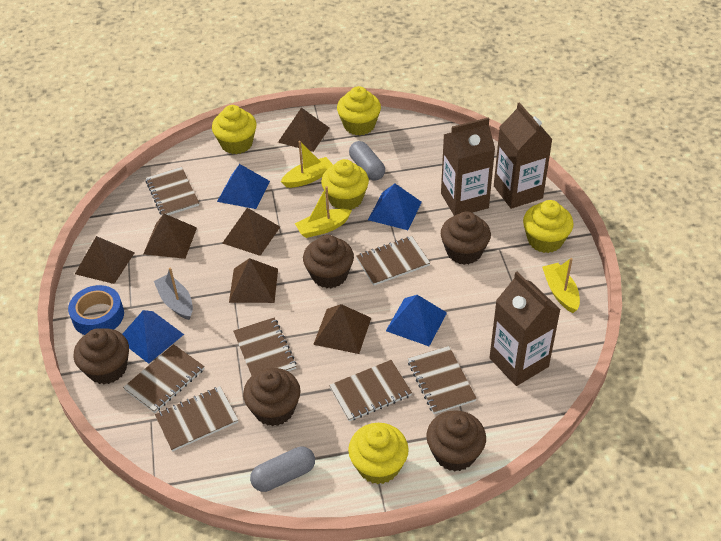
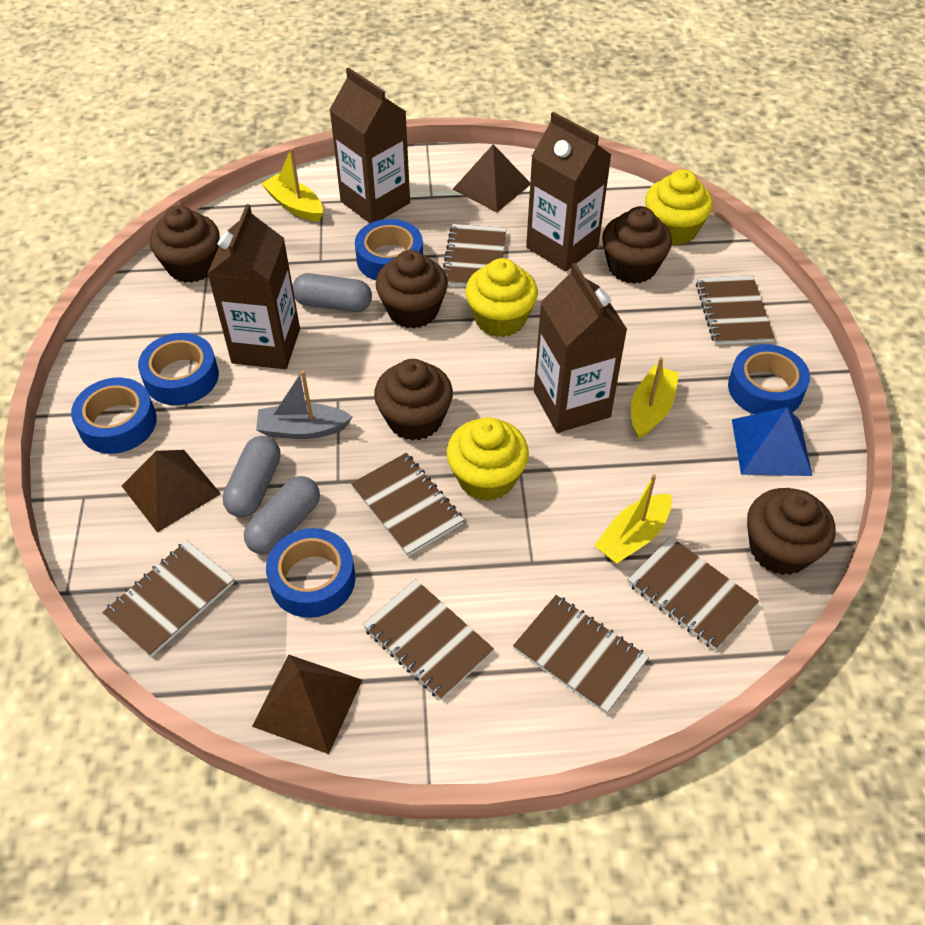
blue pyramid: 4 -> 1
blue tape: 1 -> 5
brown carton: 3 -> 4
brown pyramid: 6 -> 3
grey capsule: 2 -> 3
yellow cupcake: 5 -> 3

